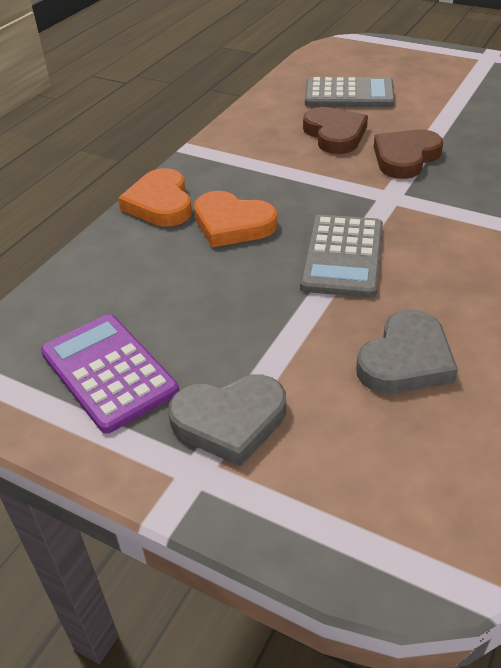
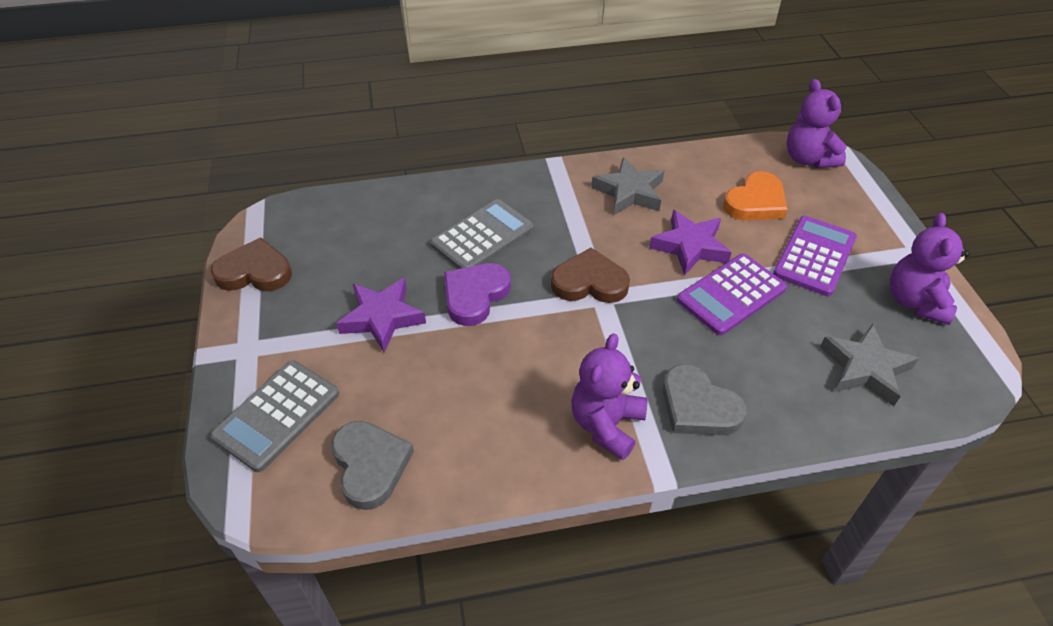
grey star: 0 -> 2
orange heart: 2 -> 1
purple calculator: 1 -> 2
purple heart: 0 -> 1
purple star: 0 -> 2
purple teddy bear: 0 -> 3

